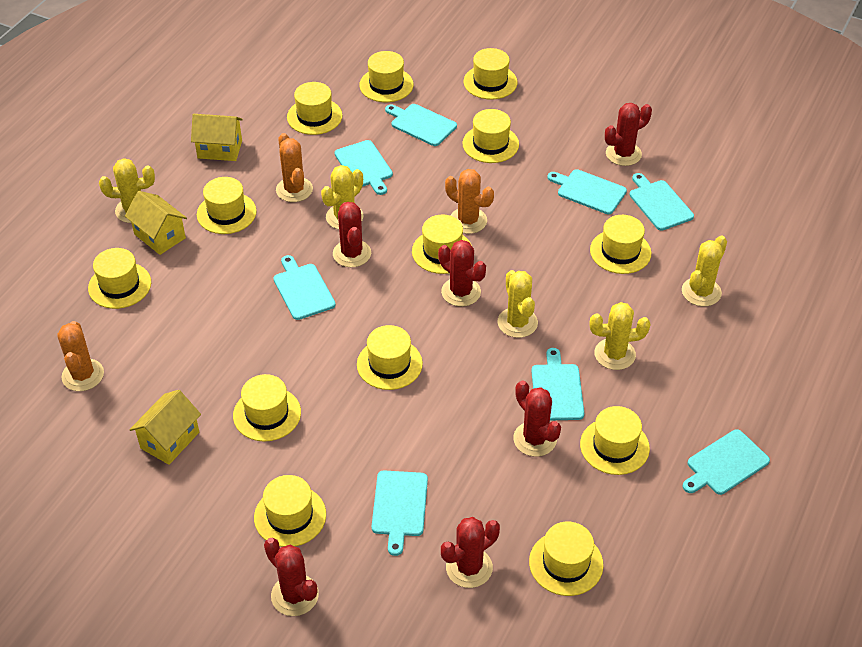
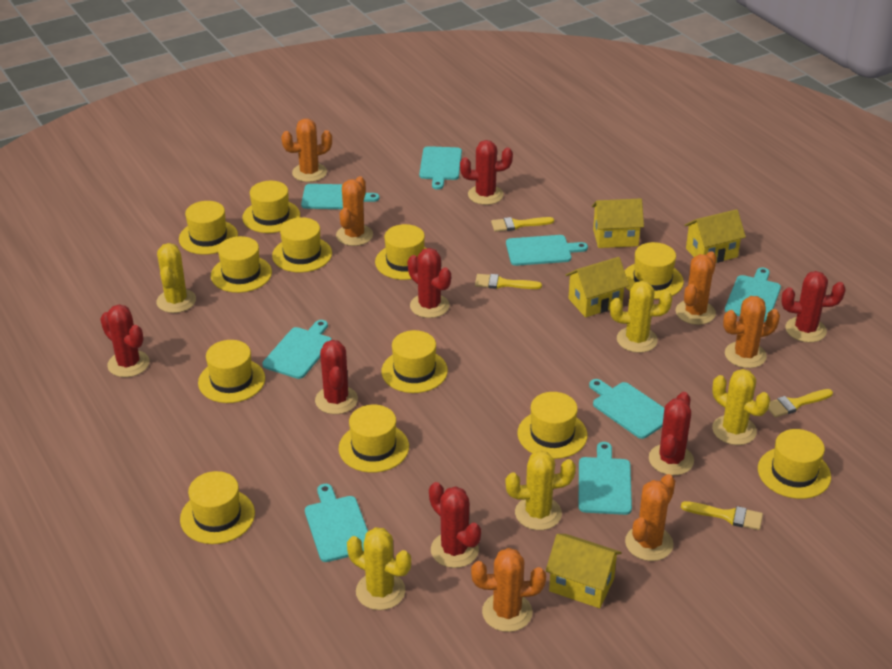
orange cactus: 3 -> 6
red cactus: 6 -> 7
yellow brush: 0 -> 4
yellow hat: 13 -> 12
yellow house: 3 -> 4

